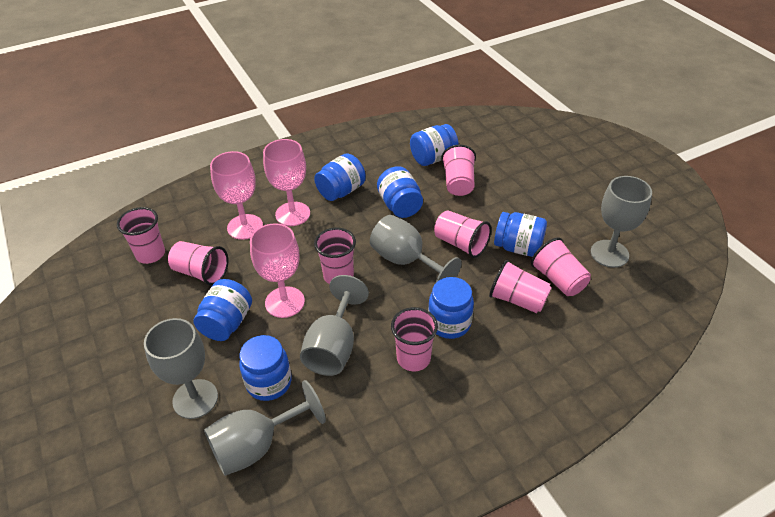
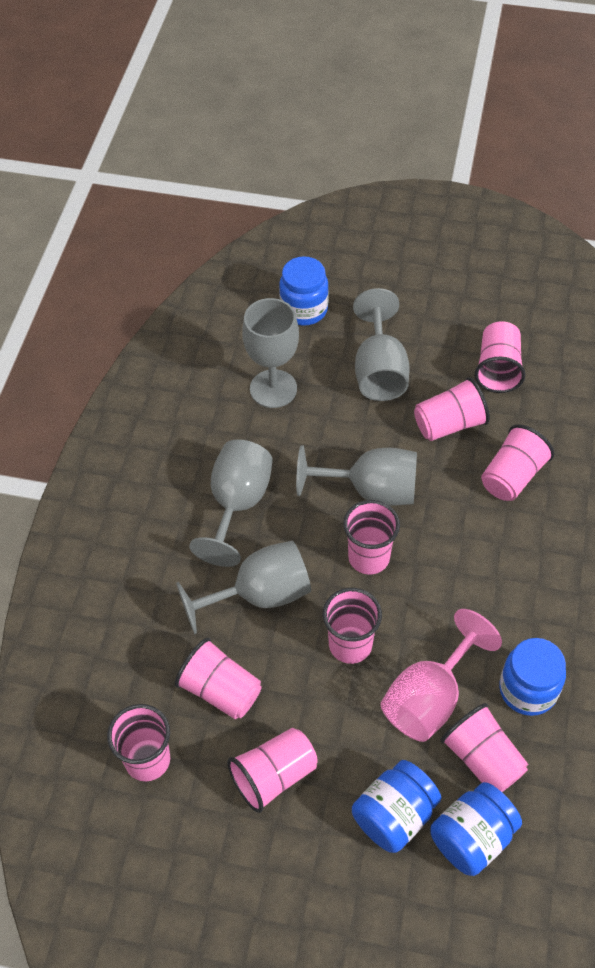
blue jar: 7 -> 4
pink cup: 8 -> 9
pink goblet: 3 -> 1

